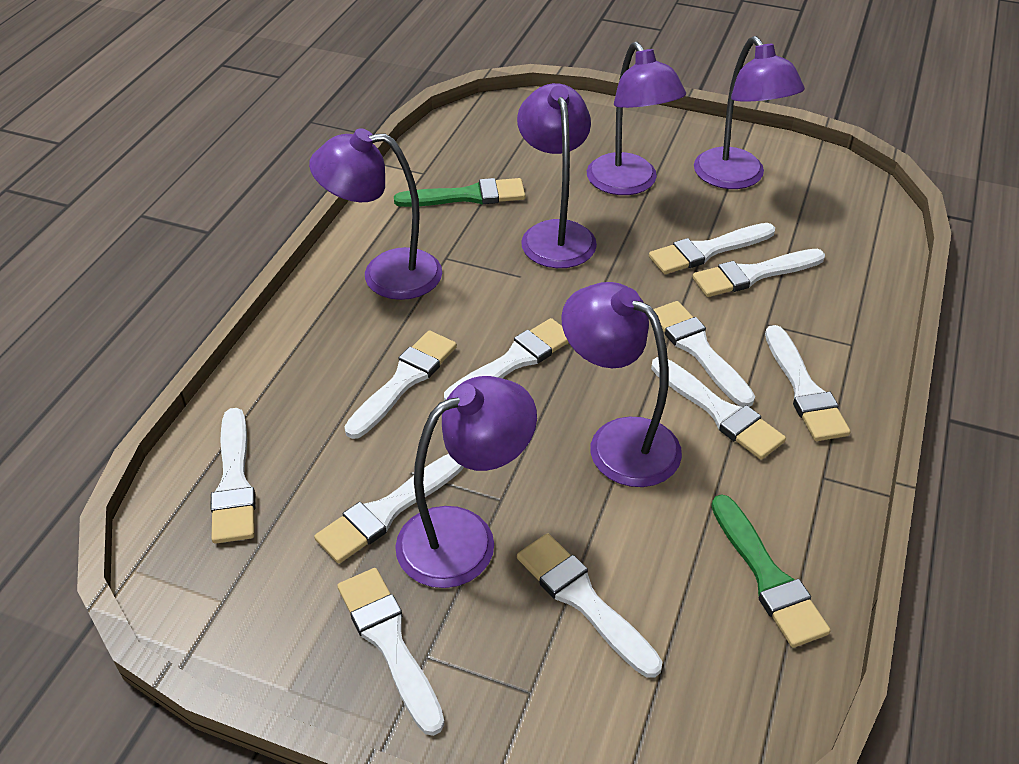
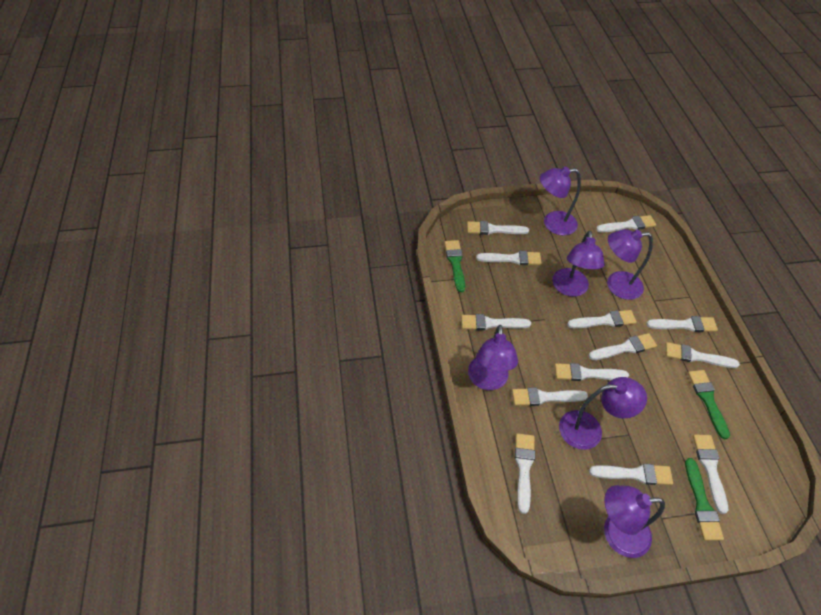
green brush: 2 -> 3
white brush: 11 -> 13

